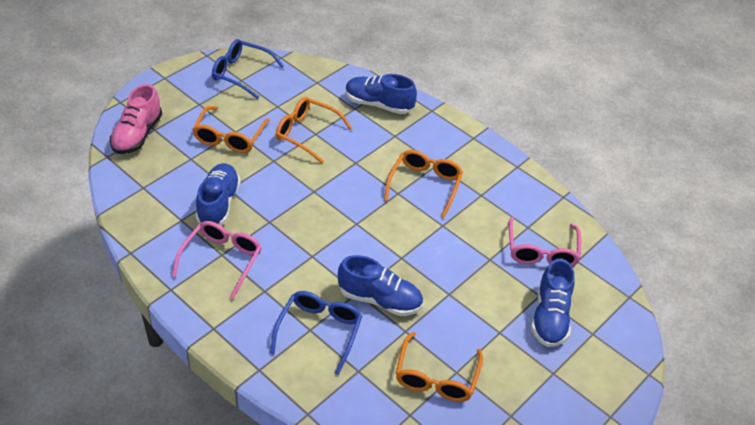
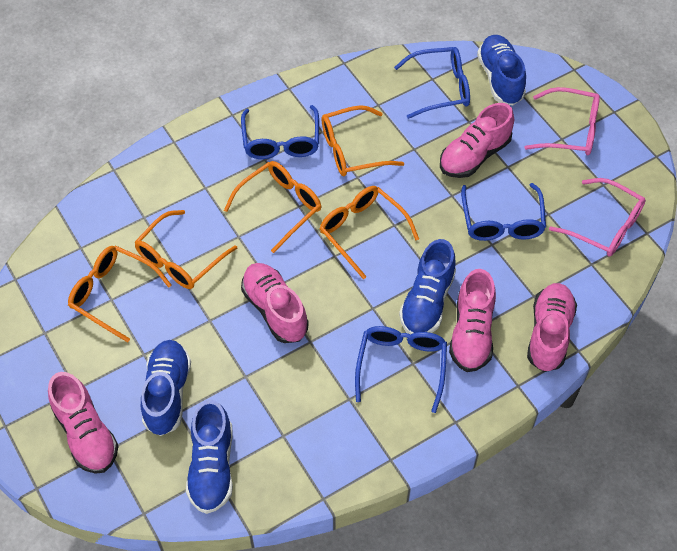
blue glasses: 2 -> 4
orange glasses: 4 -> 5
pink shoe: 1 -> 5

